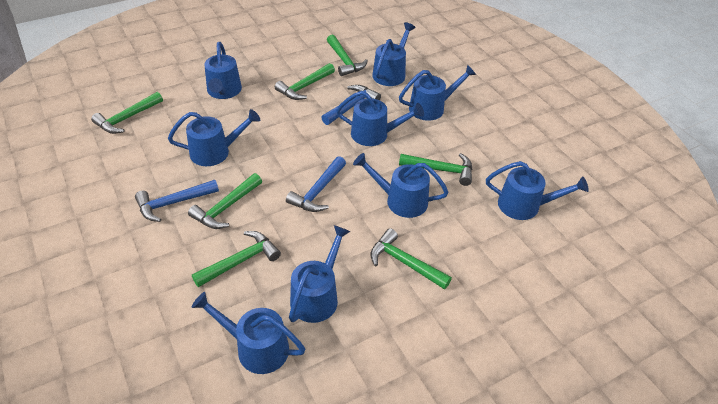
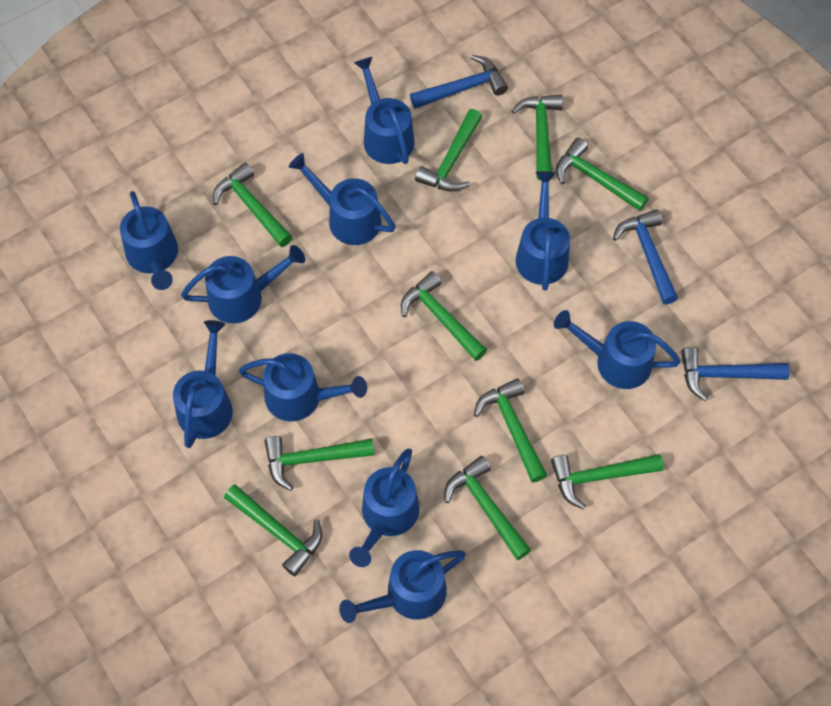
blue watering can: 9 -> 10
green hammer: 7 -> 10

